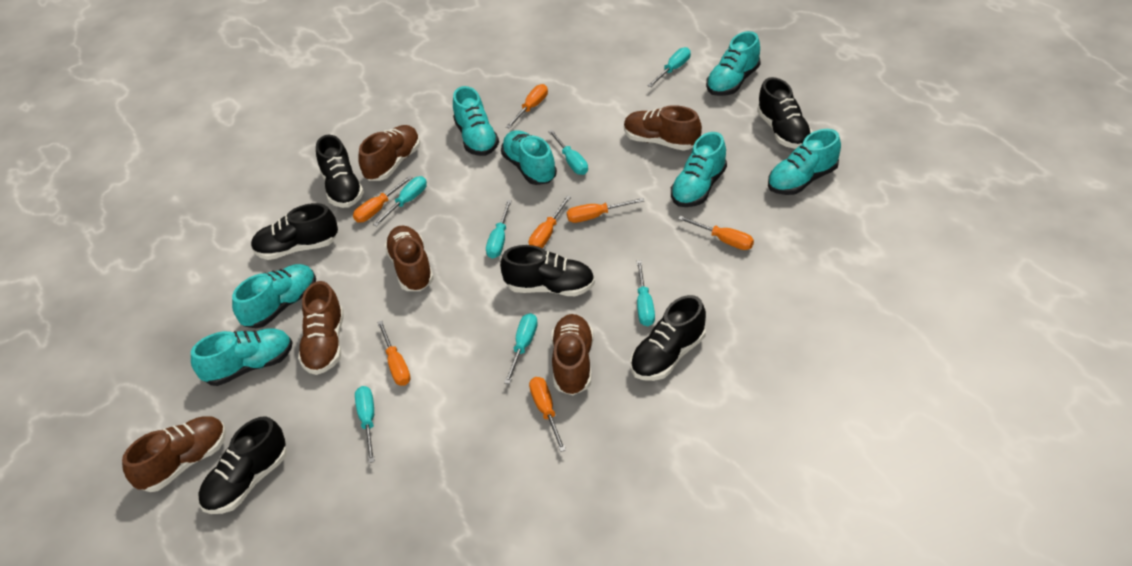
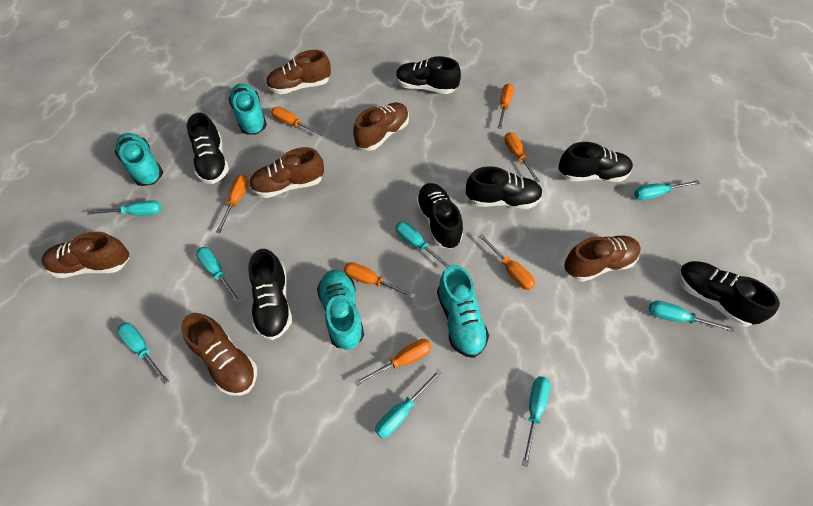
black shoe: 6 -> 7
turquoise screwdriver: 7 -> 8
turquoise shoe: 7 -> 4

